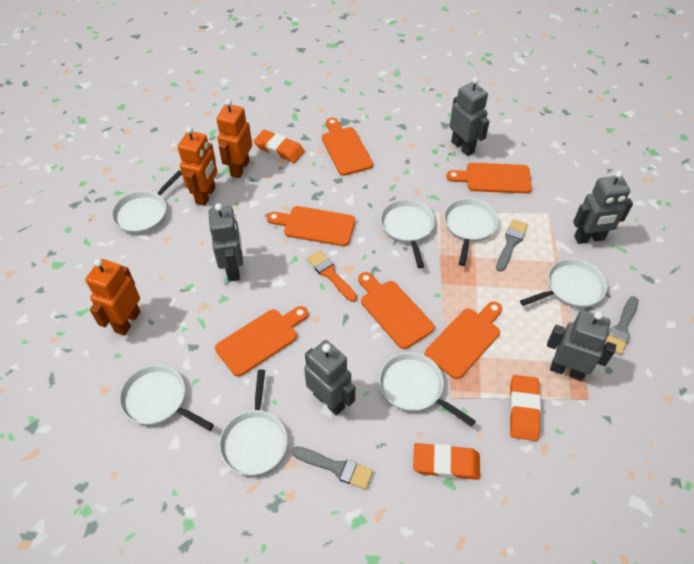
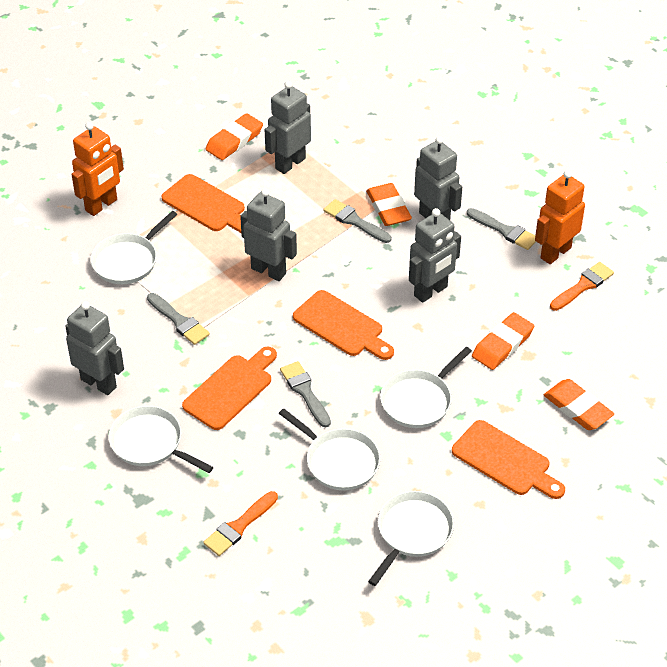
grey brush: 3 -> 4
orange brush: 1 -> 2
orange cutting board: 6 -> 4
orange eraser: 3 -> 4
orange robot: 3 -> 2
white pan: 7 -> 5

